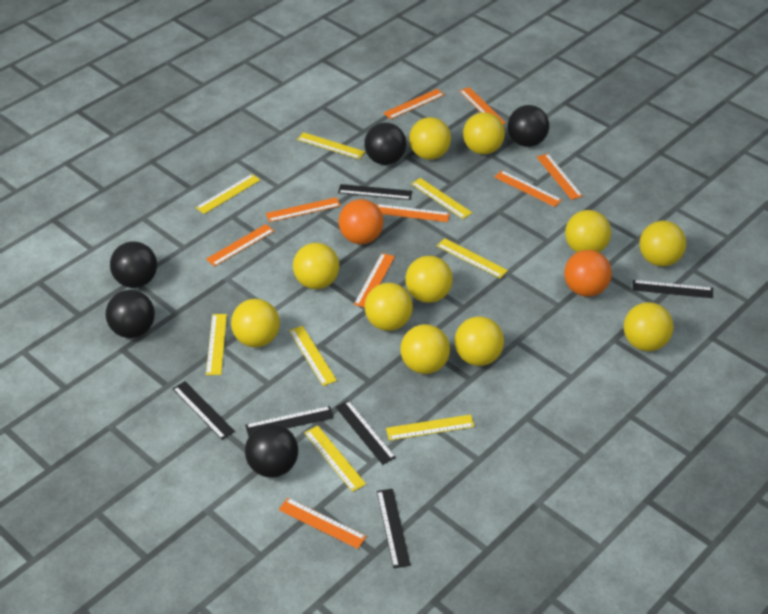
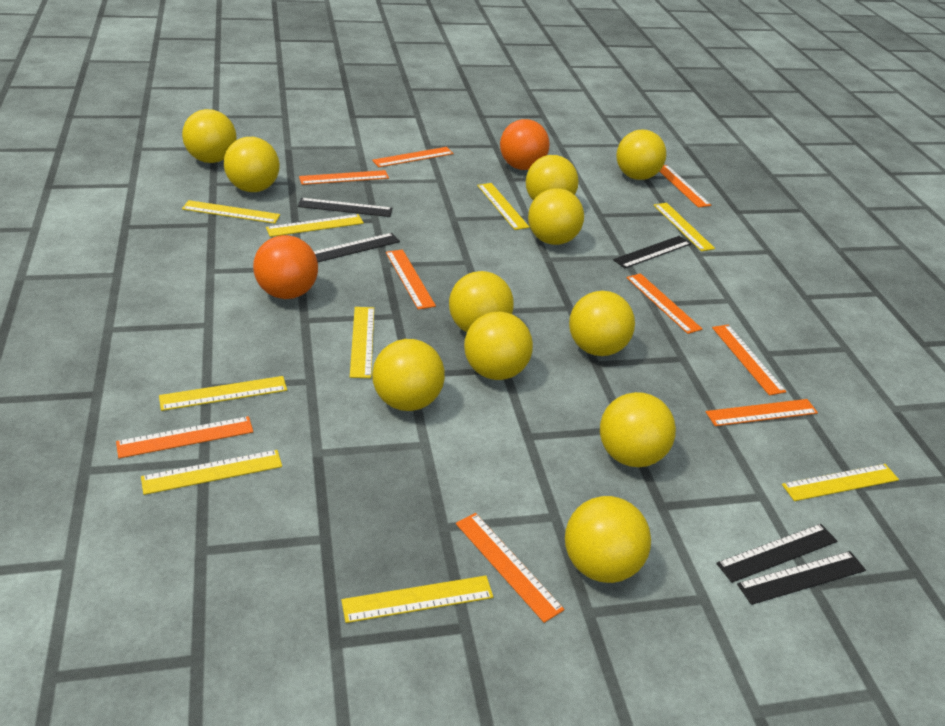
black ball: 5 -> 0
black ruler: 6 -> 5
yellow ruler: 8 -> 9

